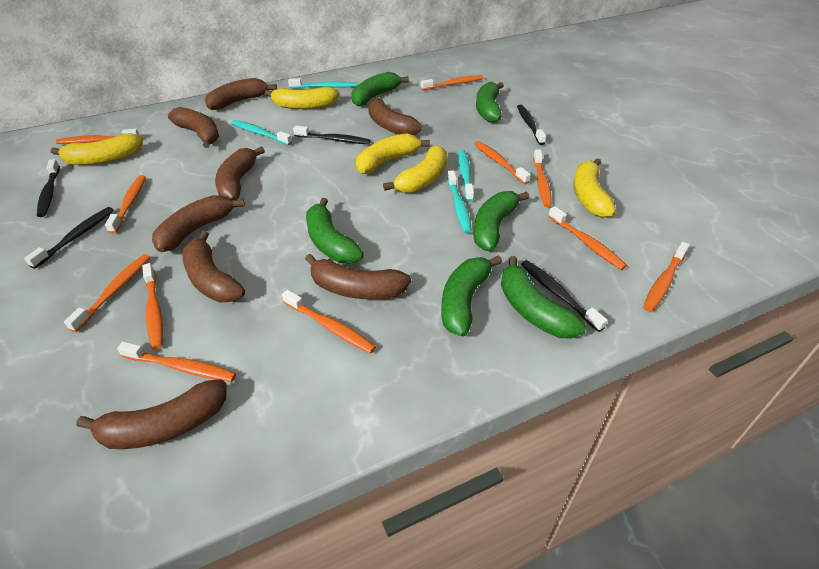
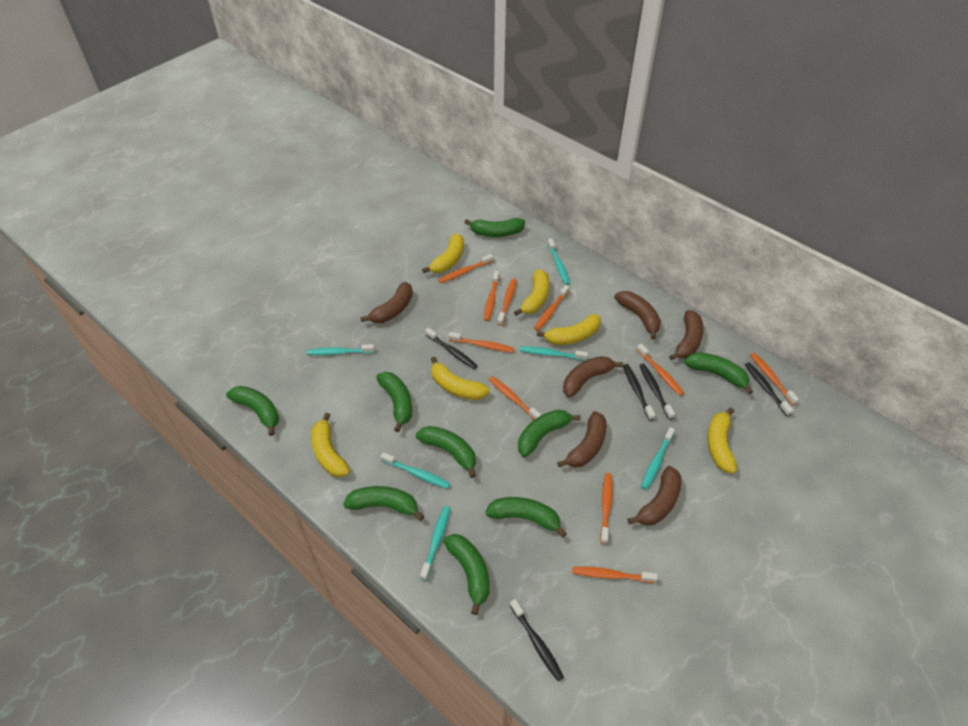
brown banana: 8 -> 6
green banana: 6 -> 9
orange toothbrush: 11 -> 10
turquoise toothbrush: 4 -> 6
yellow banana: 5 -> 6

